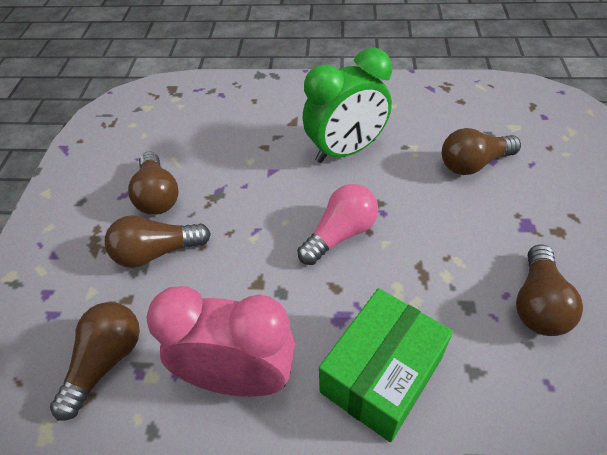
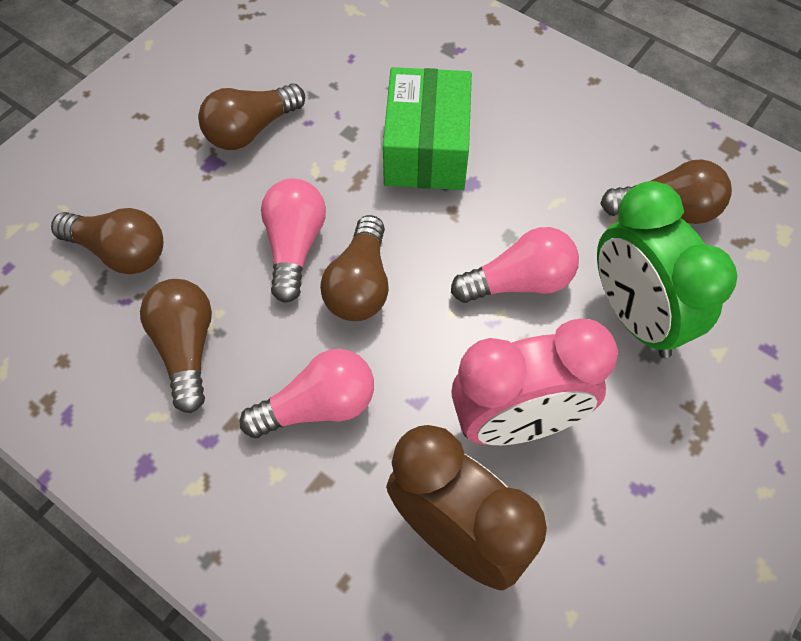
brown clock: 0 -> 1
pink light bulb: 1 -> 3

